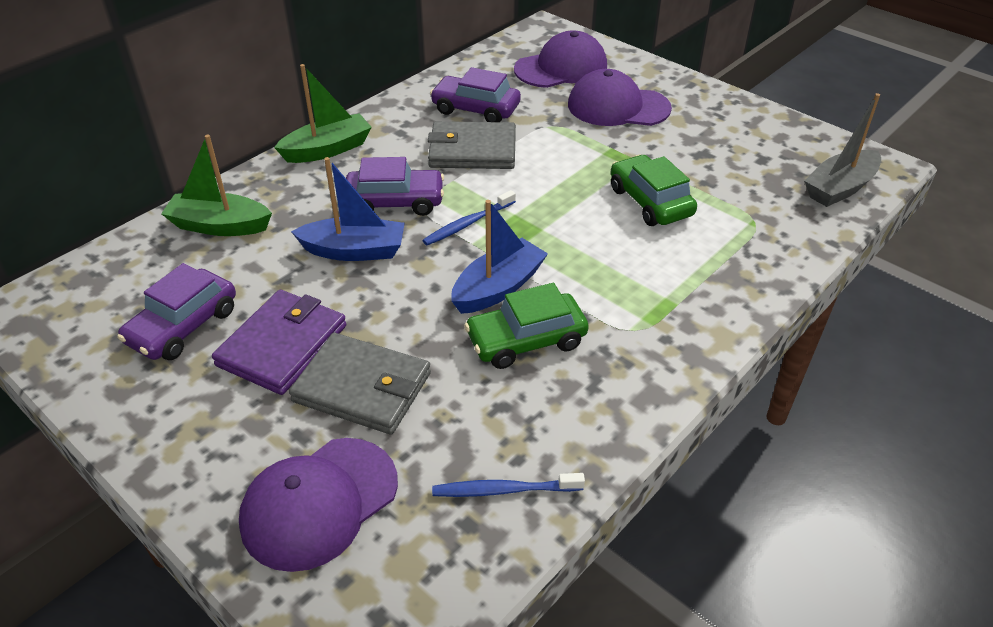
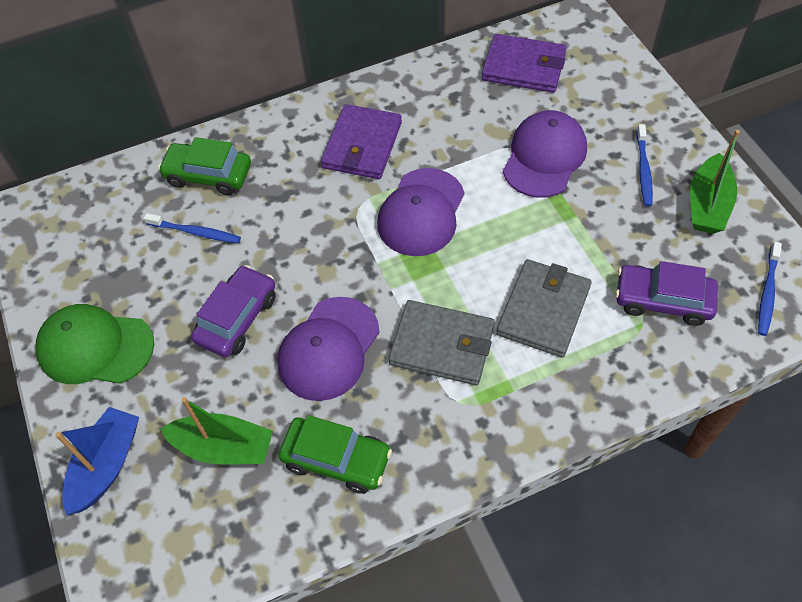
blue boat: 2 -> 1
blue toothbrush: 2 -> 3
green cap: 0 -> 1
grey boat: 1 -> 0
purple car: 3 -> 2
purple wallet: 1 -> 2

